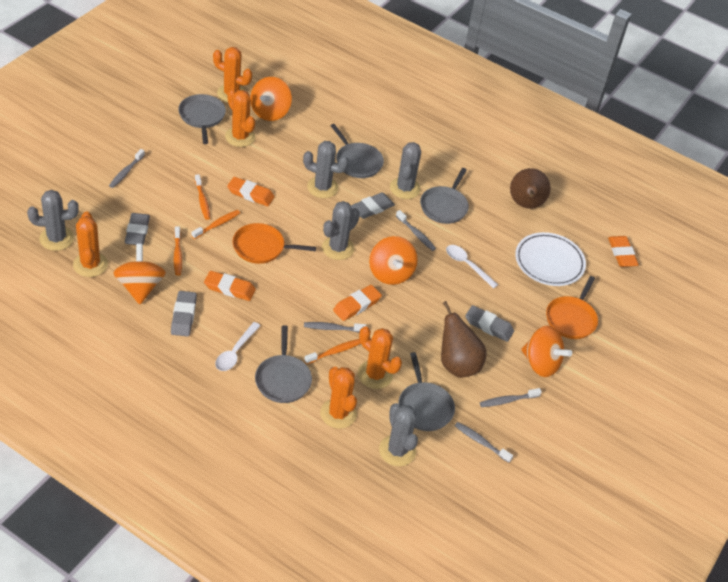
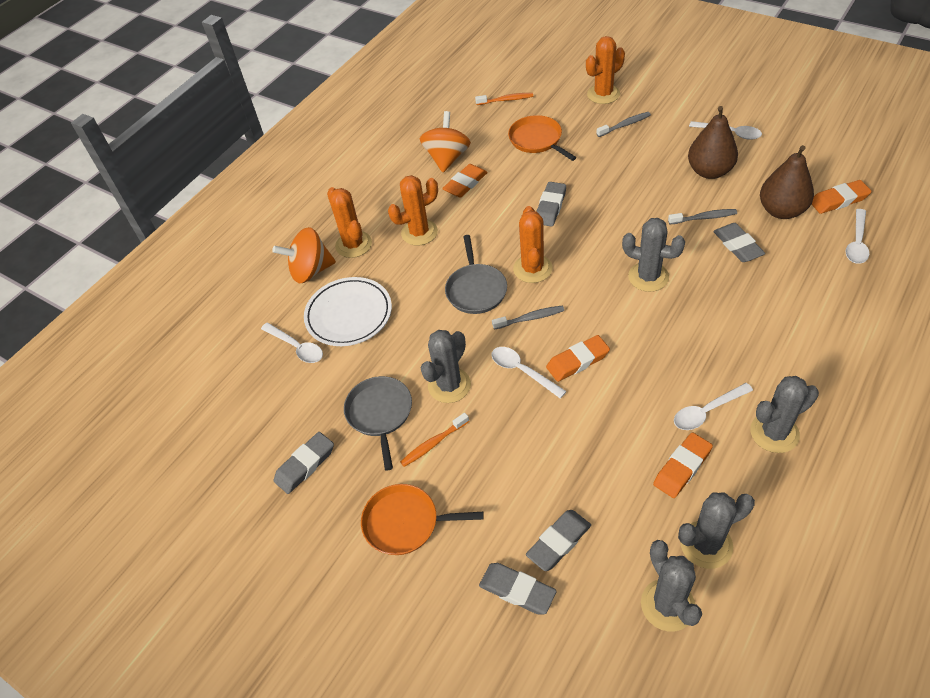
grey eraser: 4 -> 5
grey pan: 5 -> 2
grey toothbrush: 5 -> 3
orange cactus: 5 -> 4
orange spinning top: 4 -> 2
orange toothbrush: 4 -> 2
white spoon: 2 -> 5

